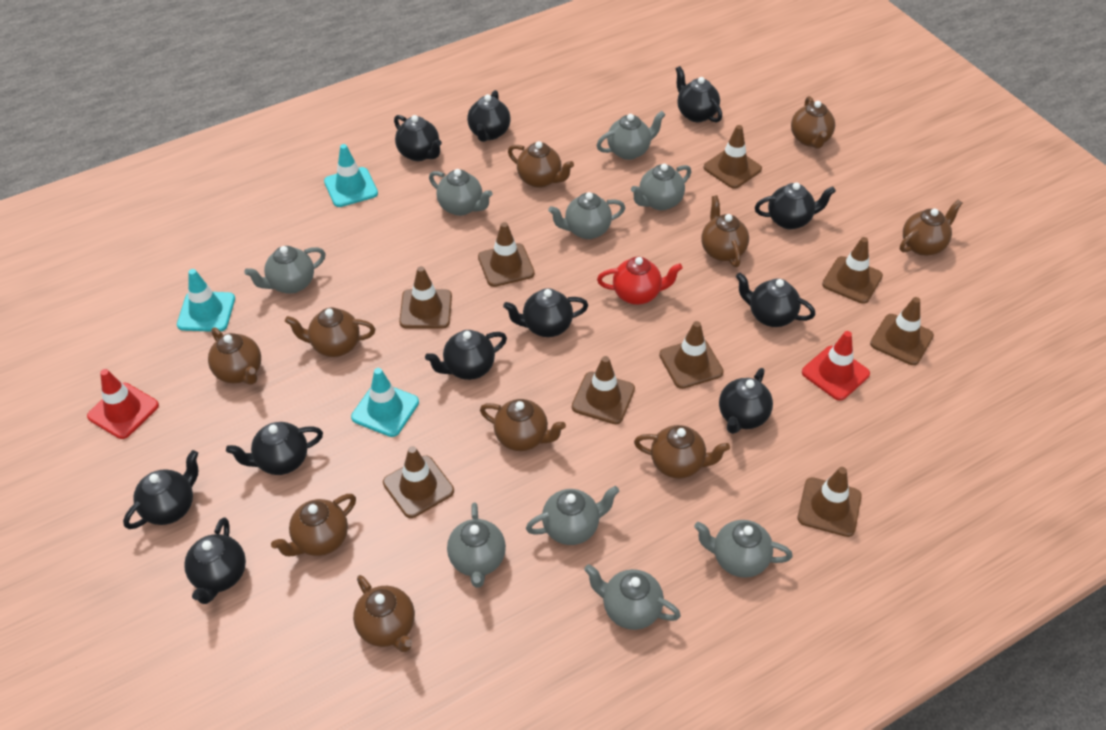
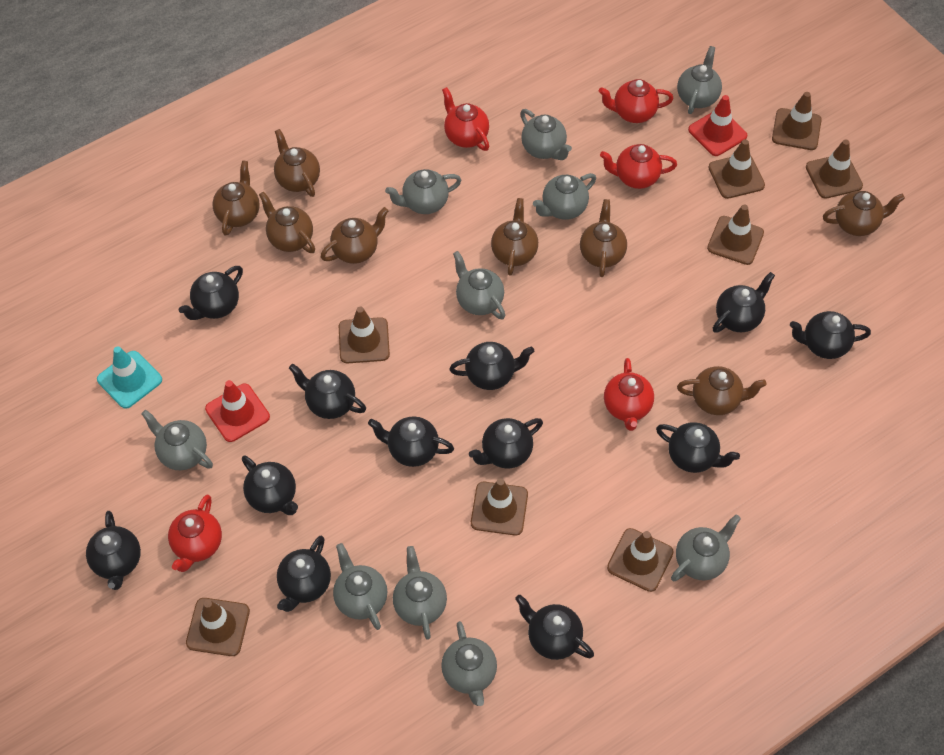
black teapot: 11 -> 12
brown teapot: 10 -> 8
brown traffic cone: 9 -> 8
grey teapot: 9 -> 10
red teapot: 1 -> 5
turquoise traffic cone: 3 -> 1

